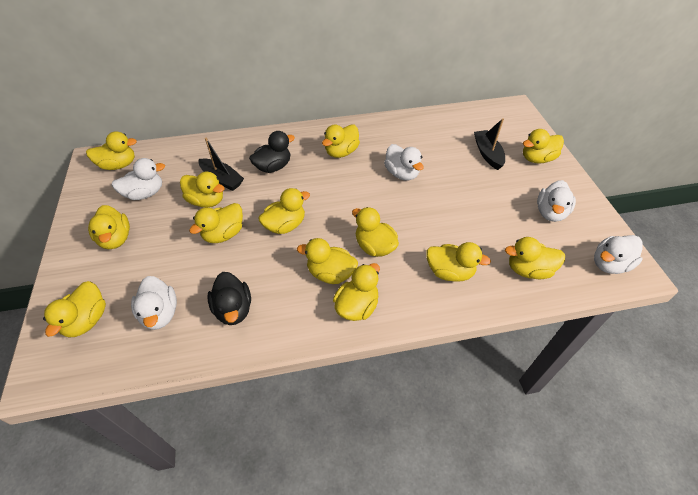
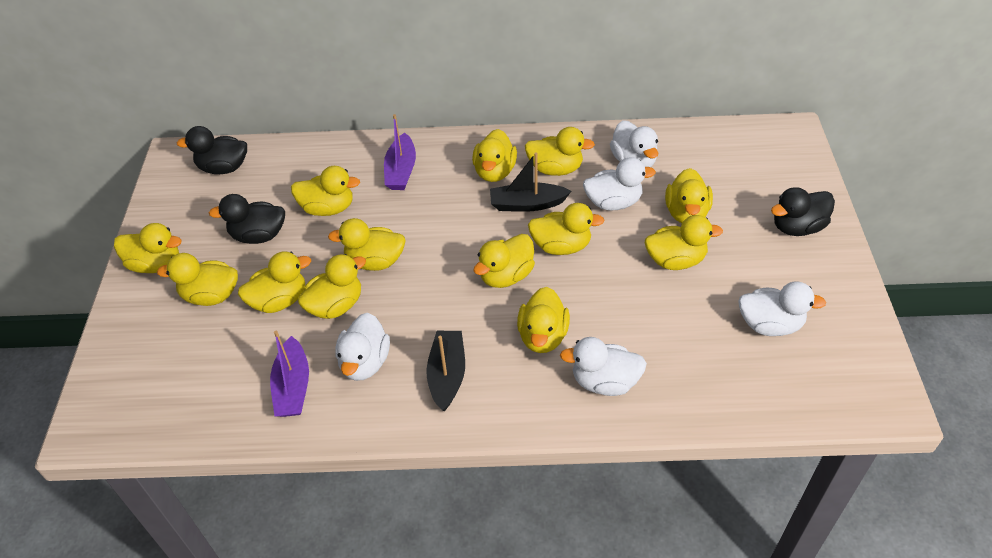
black duck: 2 -> 3
purple boat: 0 -> 2

